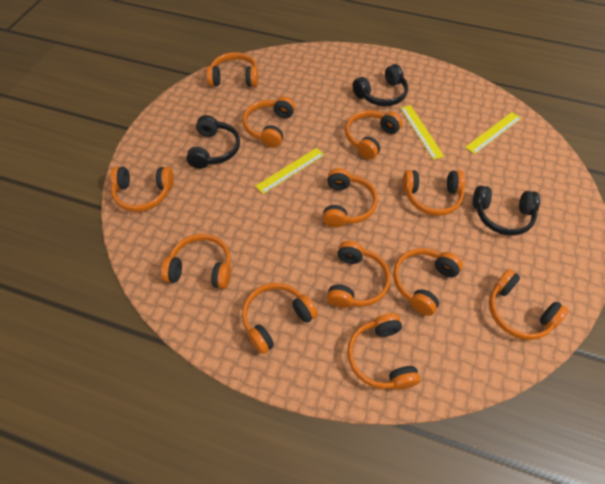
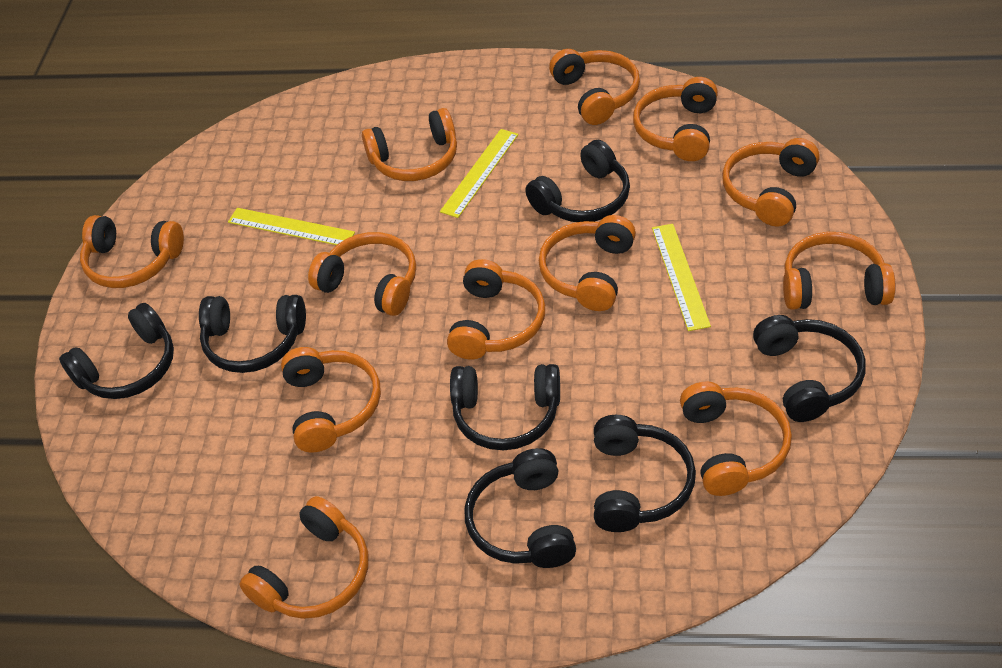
black headphones: 3 -> 7

